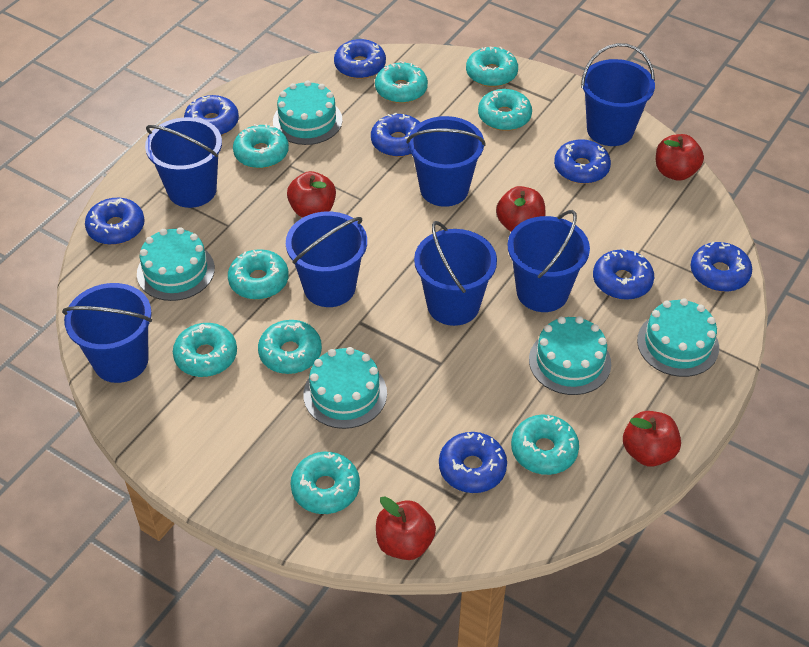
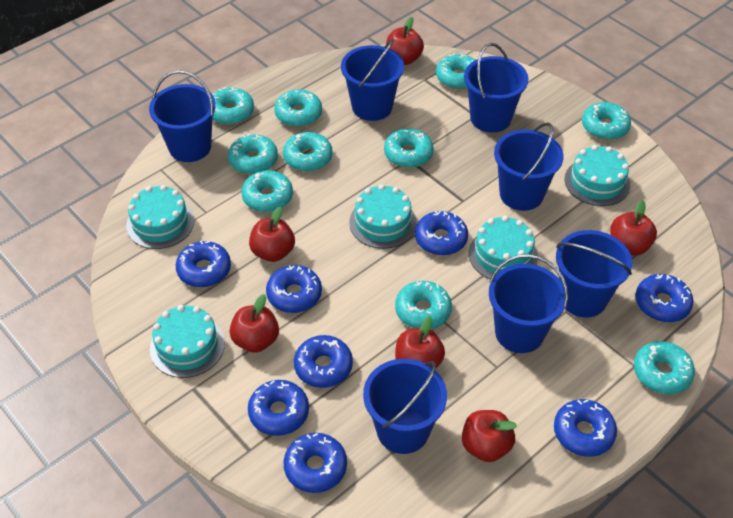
red apple: 5 -> 6
turquoise donut: 9 -> 10

